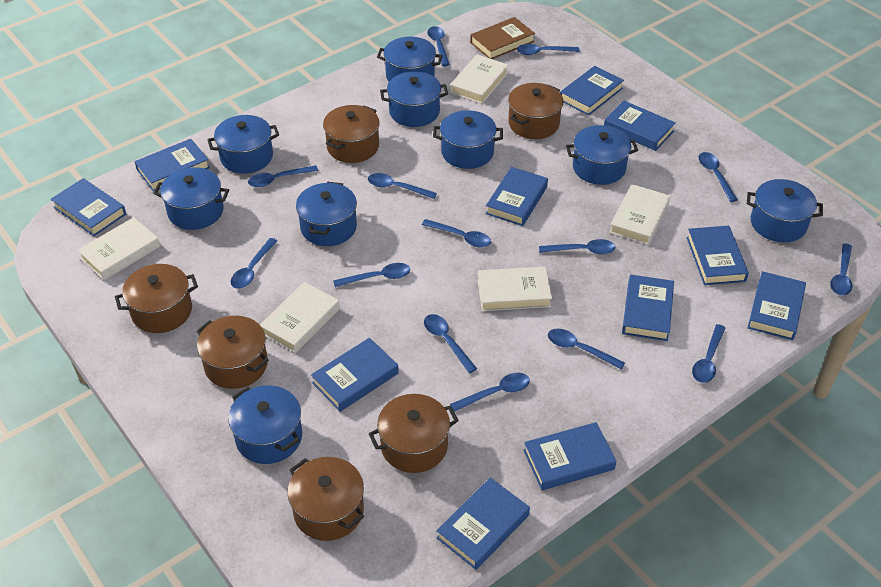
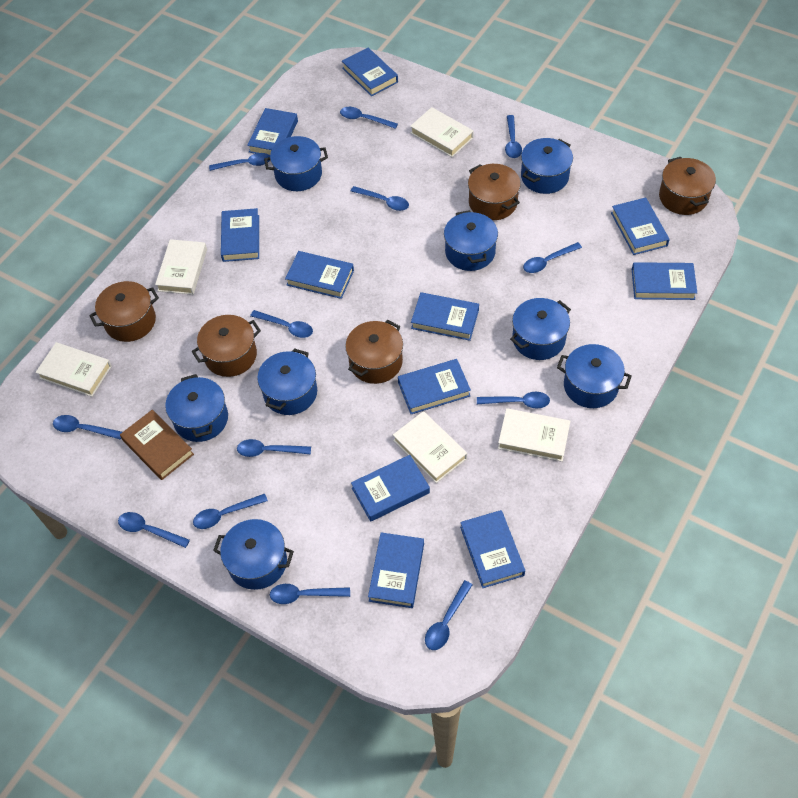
blue pot: 9 -> 8
blue spoon: 14 -> 13
brown pot: 6 -> 5

